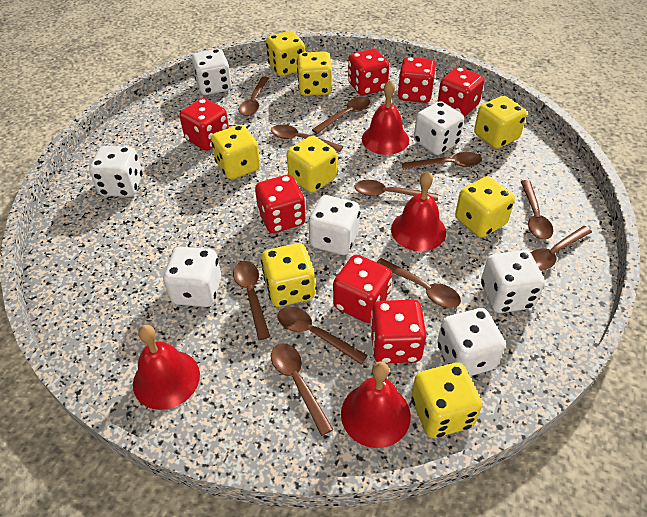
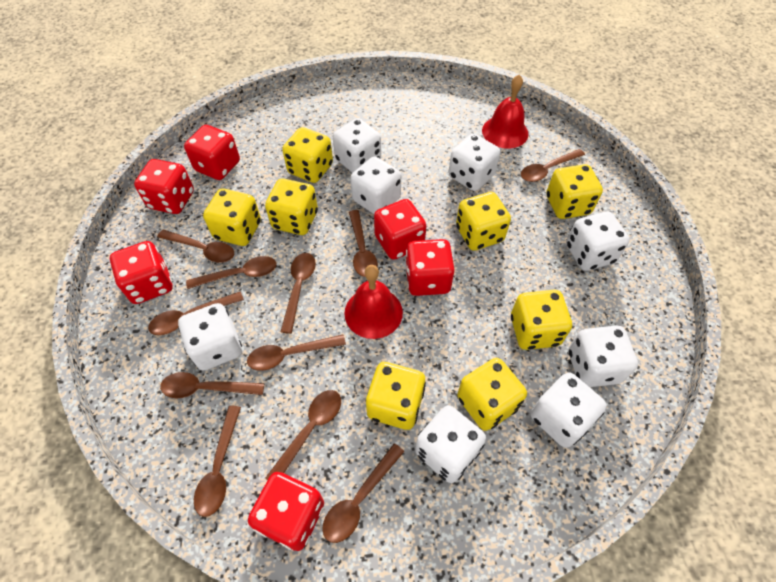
red bell: 4 -> 2
red dice: 7 -> 6
white dice: 7 -> 8

